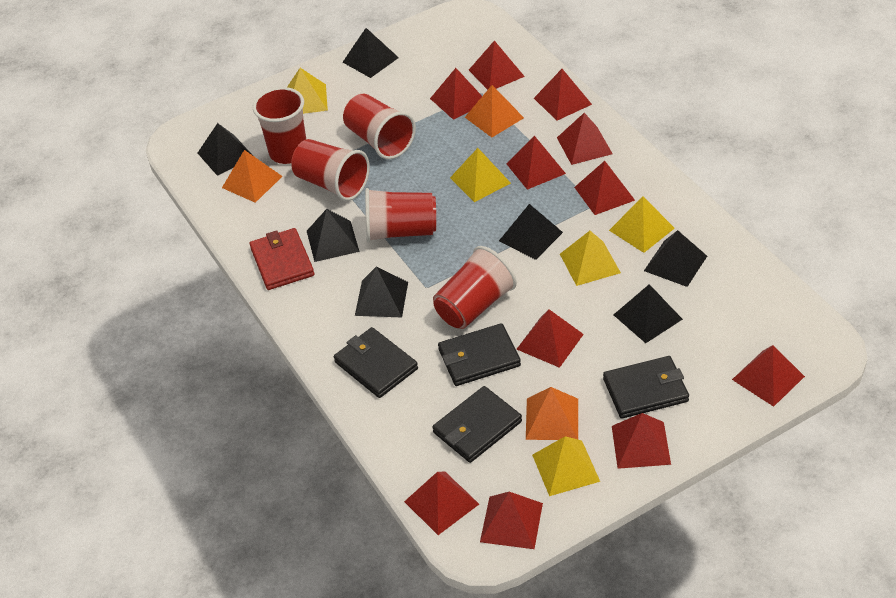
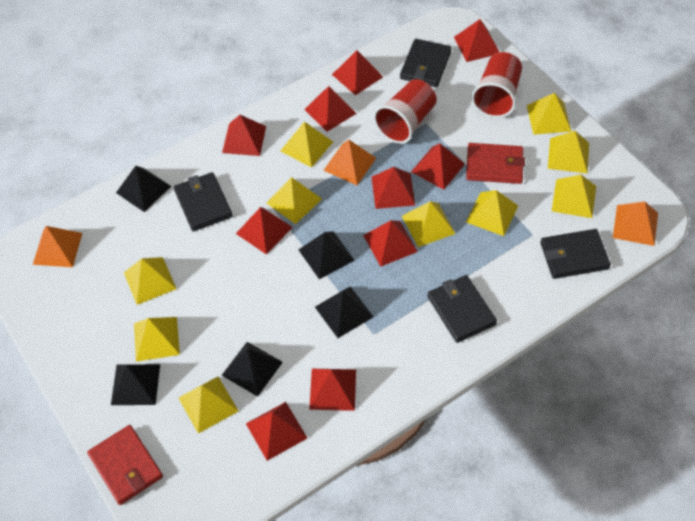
black pyramid: 7 -> 5
red cup: 5 -> 2
red pyramid: 11 -> 10
red wallet: 1 -> 2
yellow pyramid: 5 -> 10

